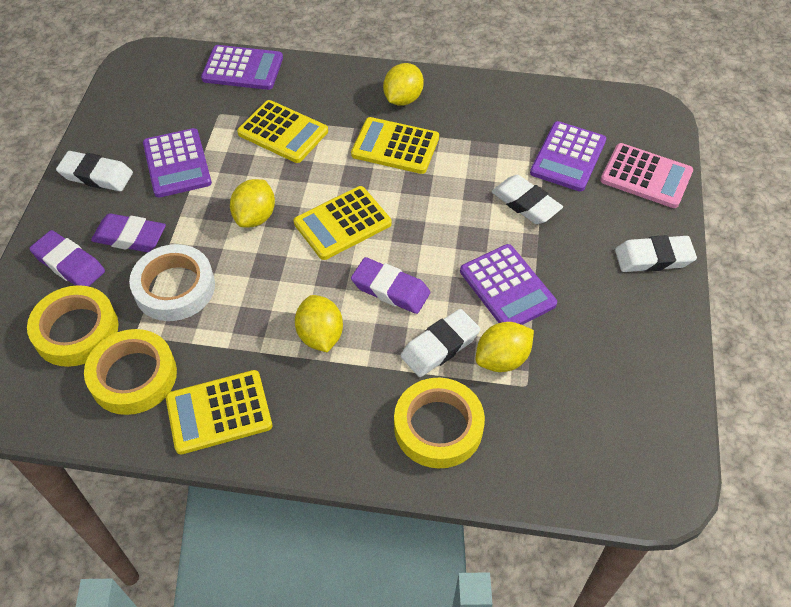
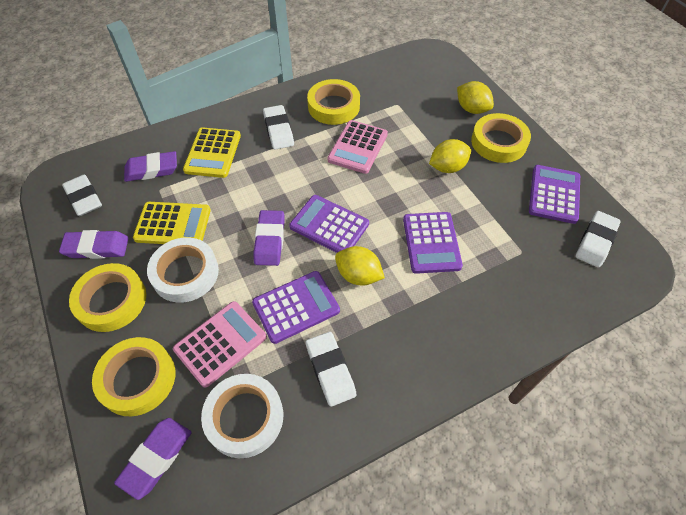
pink calculator: 1 -> 2
purple eraser: 3 -> 4
white tape: 1 -> 2
yellow calculator: 4 -> 2
yellow lemon: 4 -> 3
yellow tape: 3 -> 4

